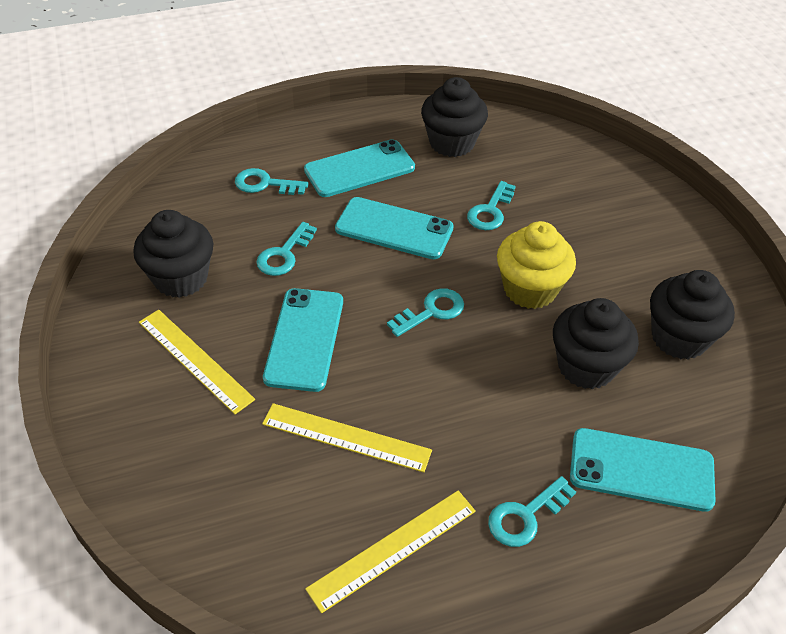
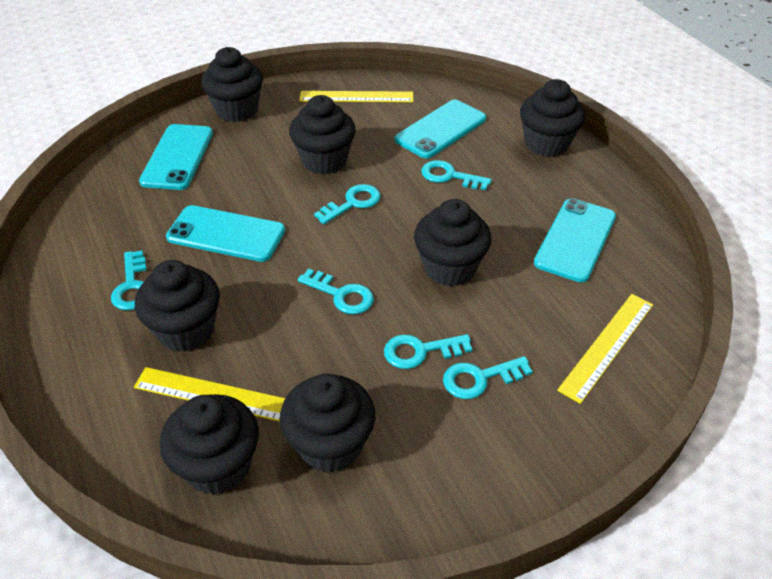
black cupcake: 4 -> 7
turquoise key: 5 -> 6
yellow cupcake: 1 -> 0

